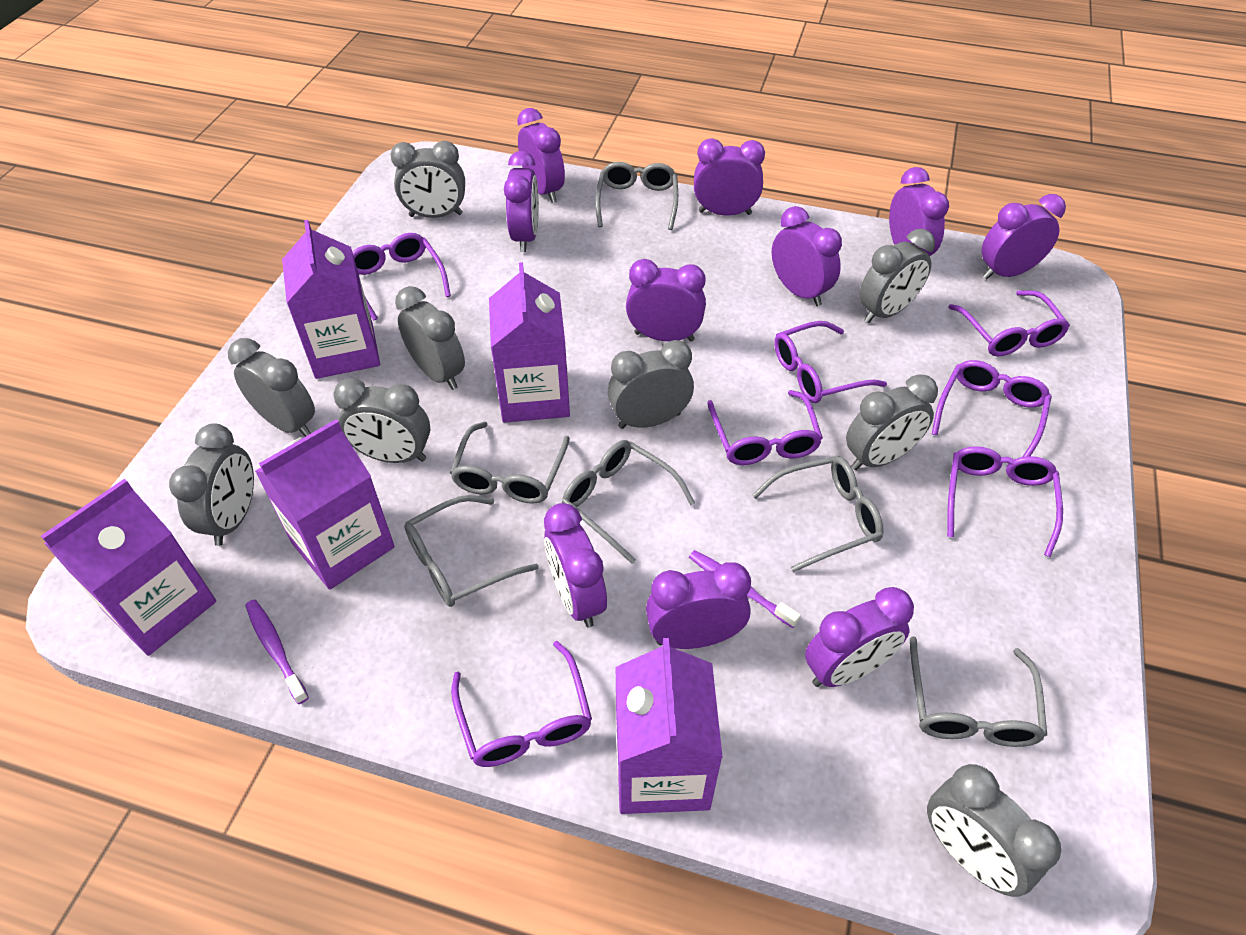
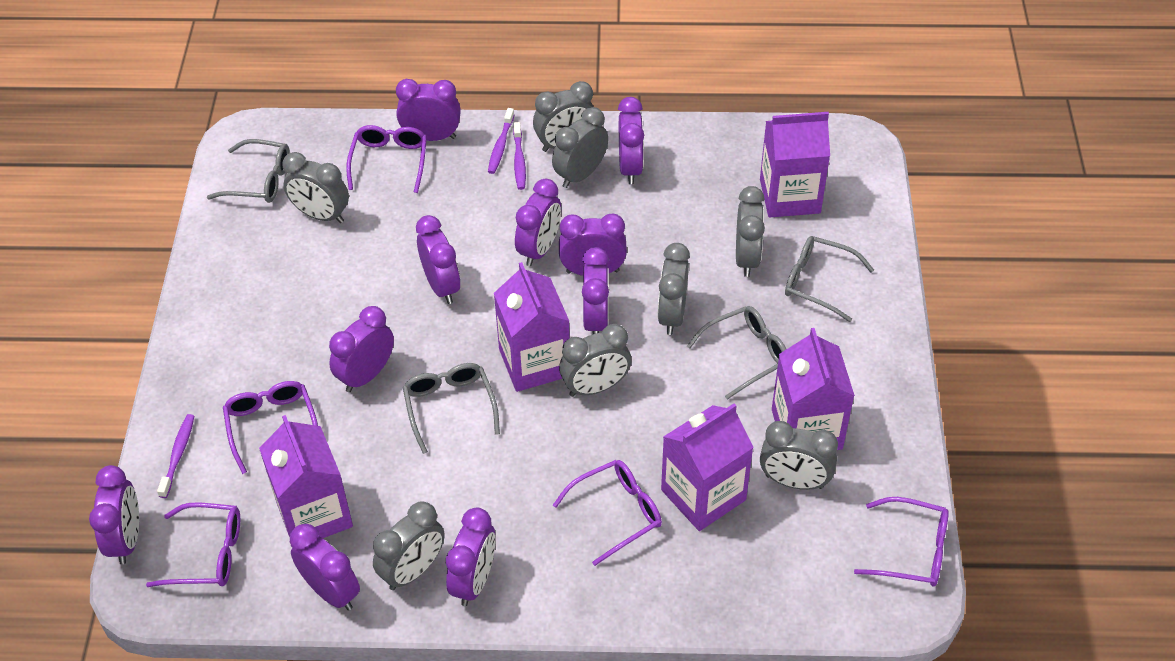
grey clock: 9 -> 8
grey glasses: 6 -> 4
purple glasses: 7 -> 5
purple toothbrush: 2 -> 3

